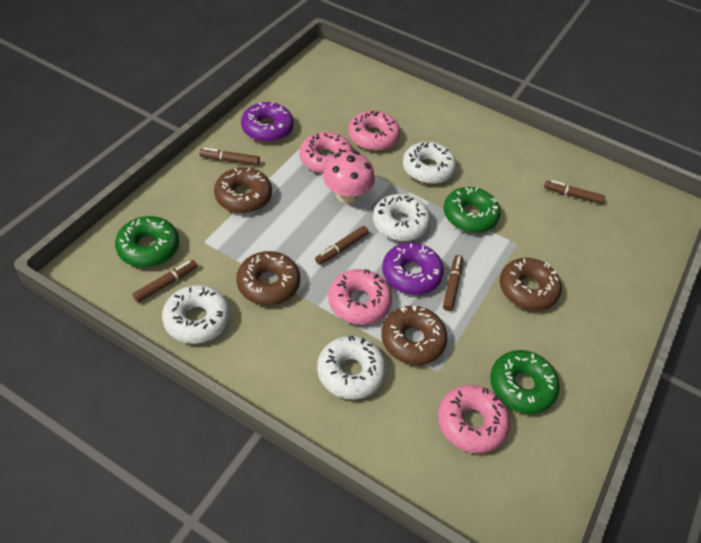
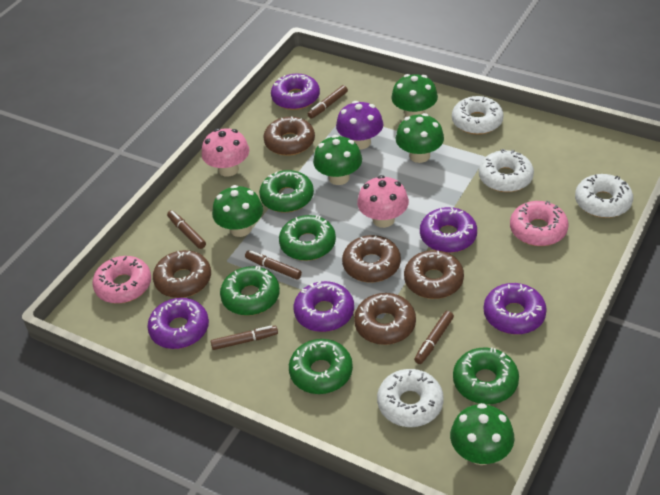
brown donut: 4 -> 5
green donut: 3 -> 5
green mushroom: 0 -> 5
pink donut: 4 -> 2
pink mushroom: 1 -> 2
purple donut: 2 -> 5
purple mushroom: 0 -> 1

